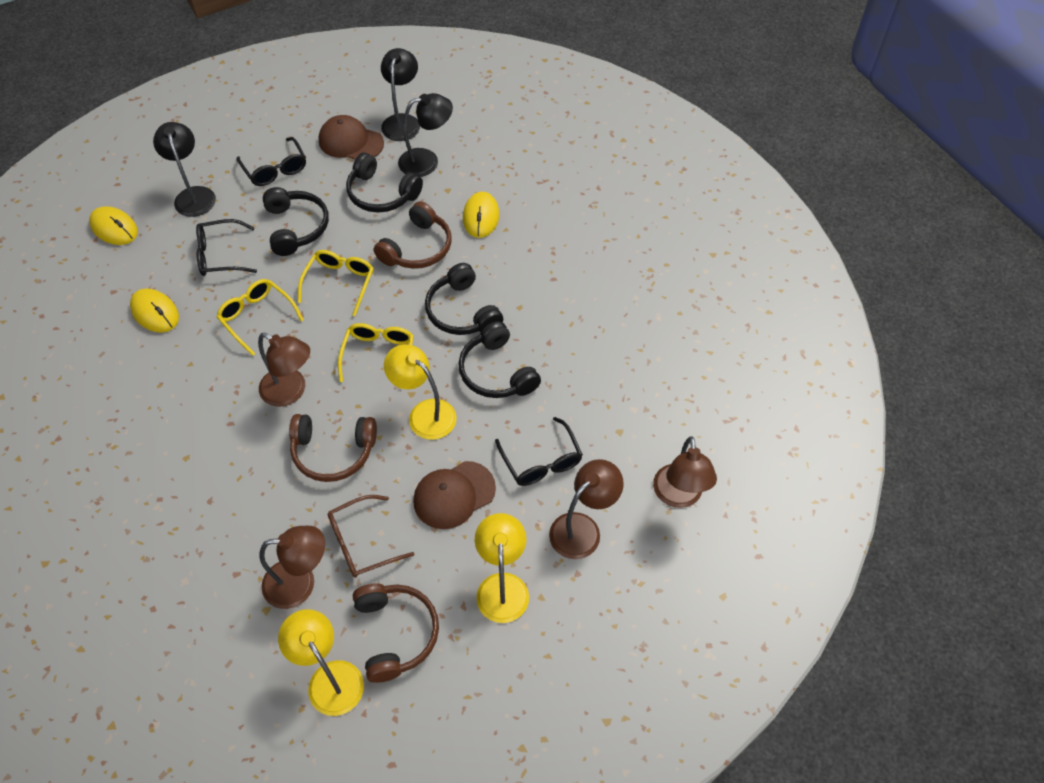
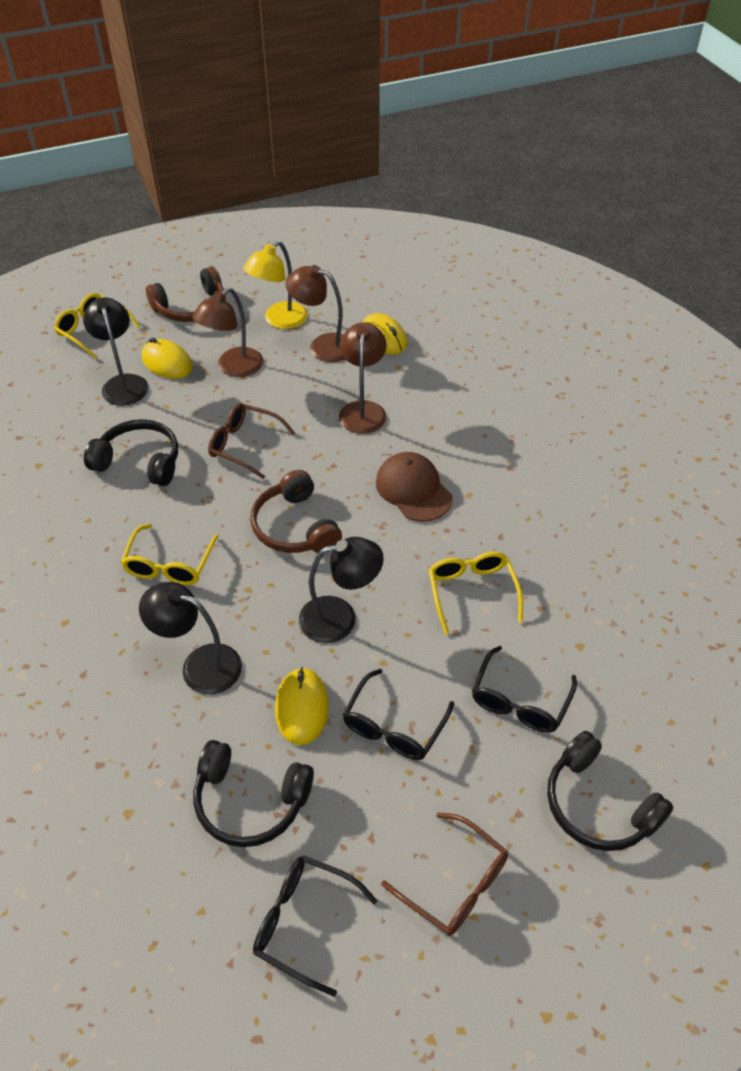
black headphones: 4 -> 3
brown cap: 2 -> 1
brown glasses: 1 -> 2
brown headphones: 3 -> 2
brown lamp: 4 -> 3
yellow lamp: 3 -> 1

